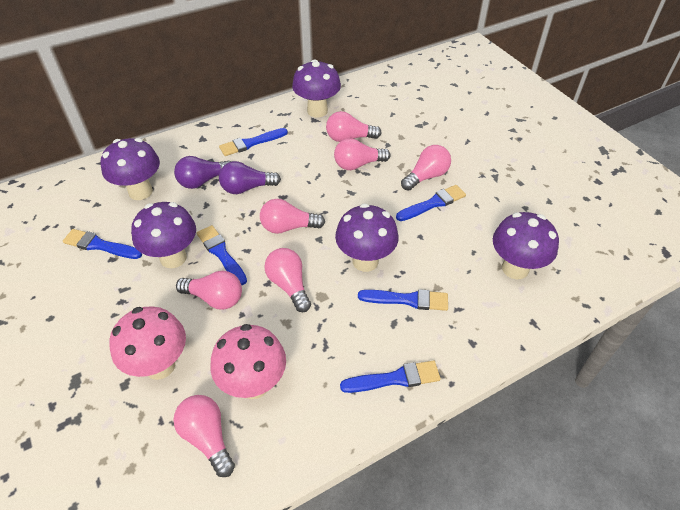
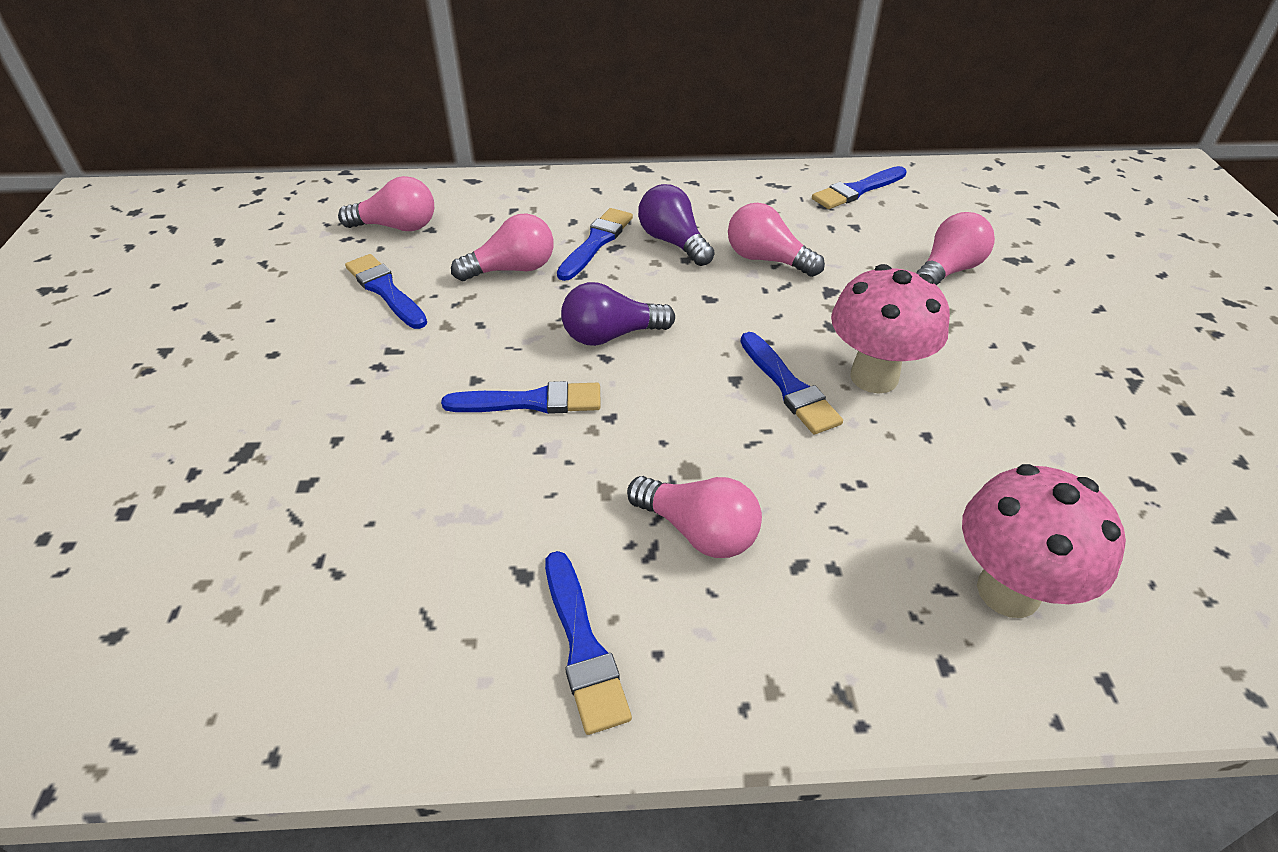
pink light bulb: 7 -> 5
purple mushroom: 5 -> 0

